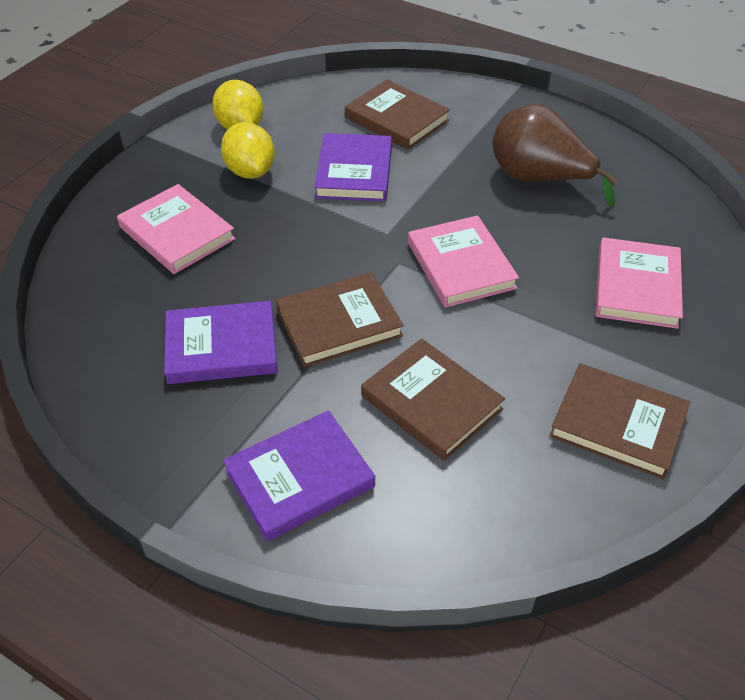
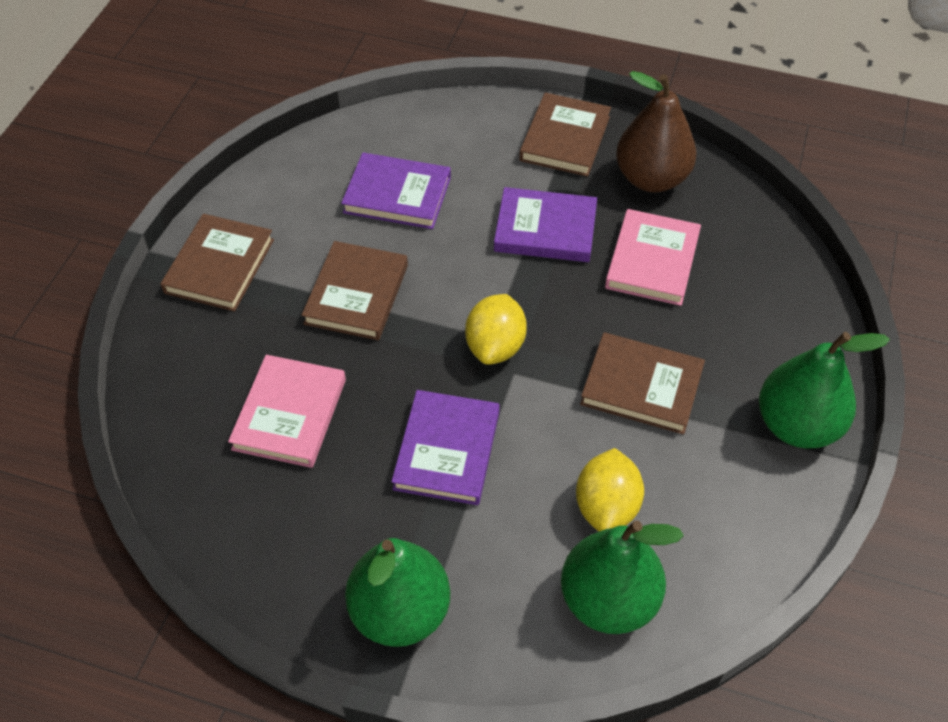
green pear: 0 -> 3
pink book: 3 -> 2

